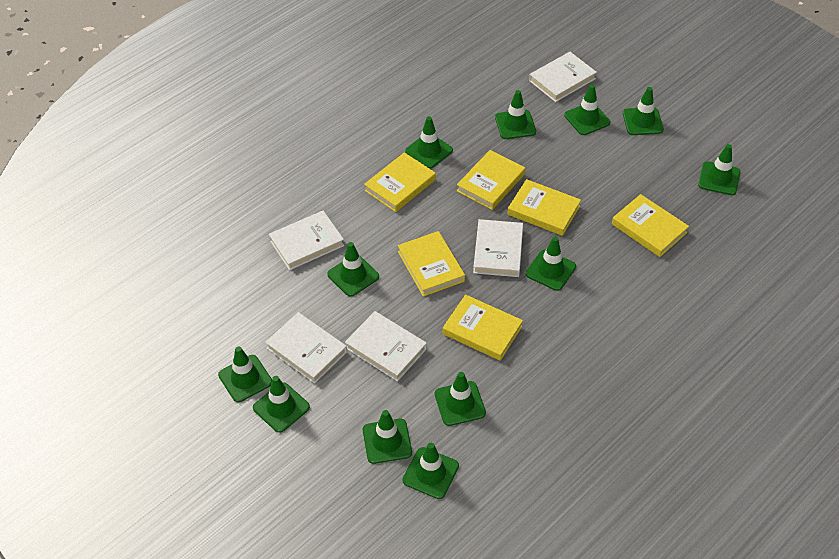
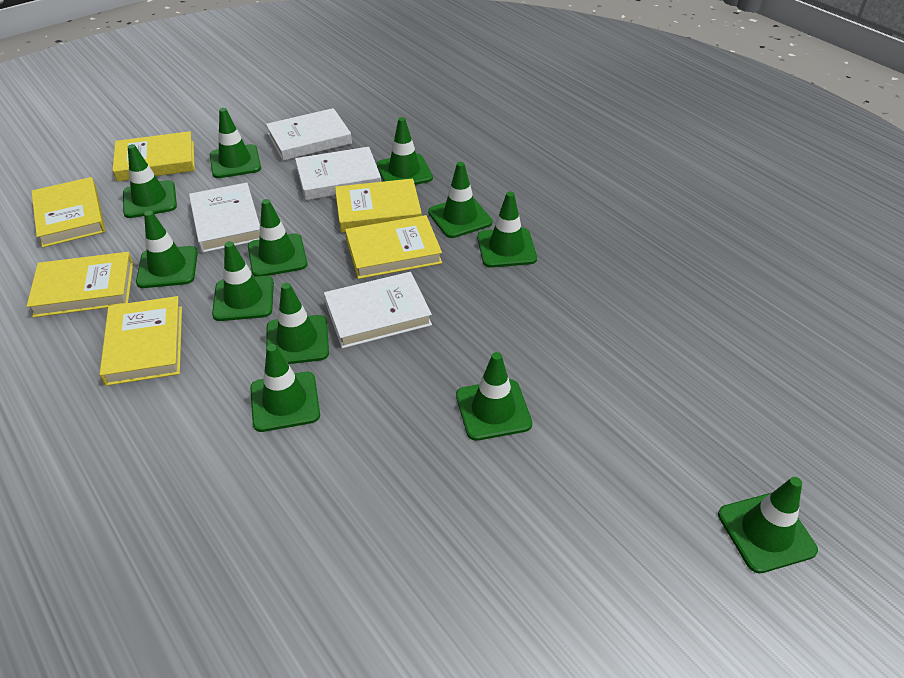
white book: 5 -> 4

